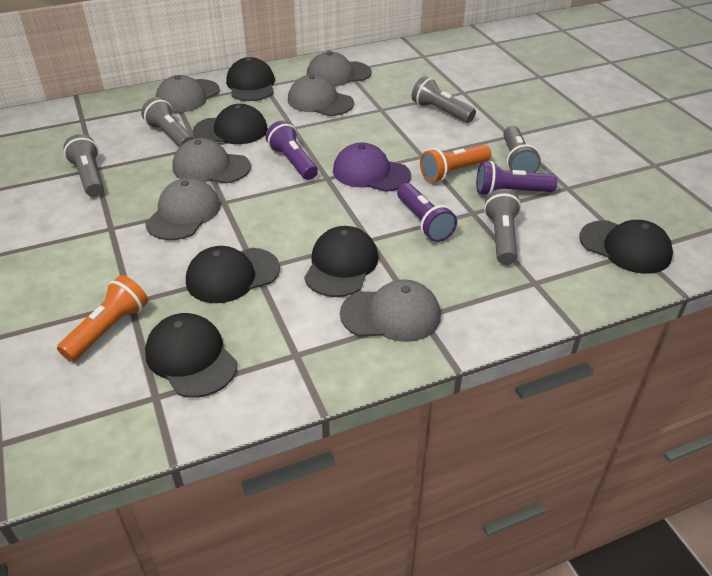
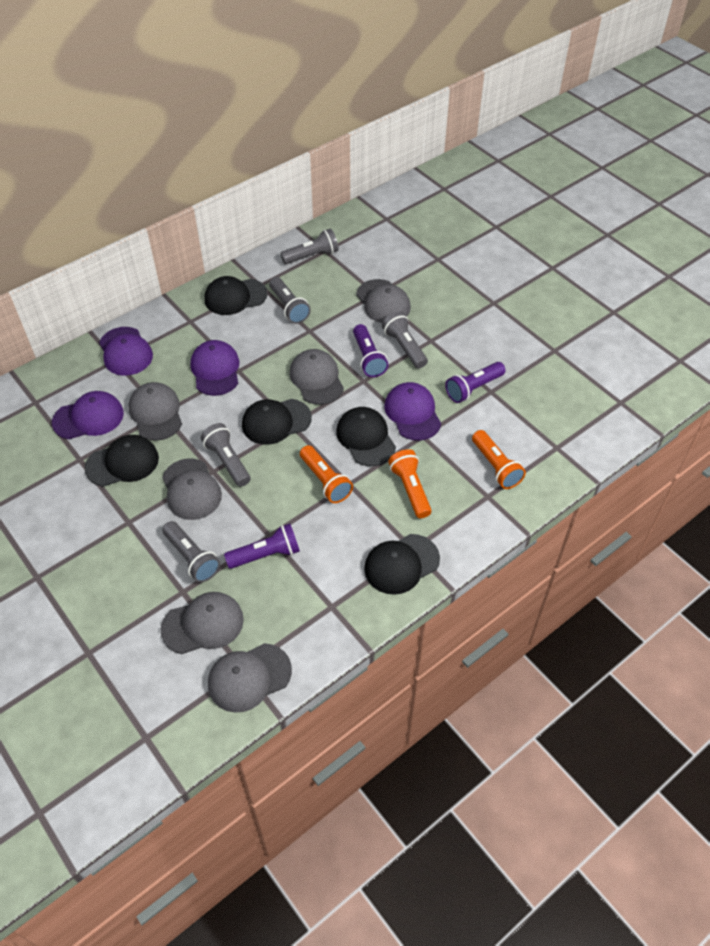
black cap: 6 -> 5
orange flashlight: 2 -> 3
purple cap: 1 -> 4

